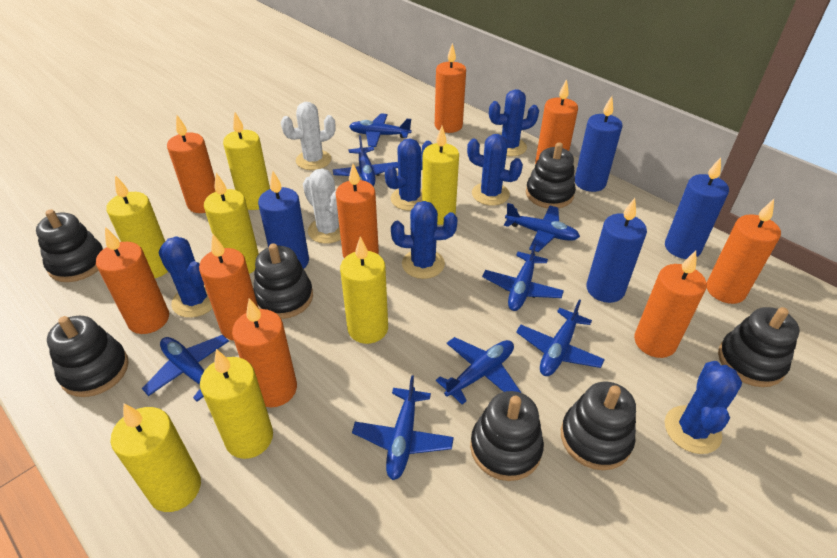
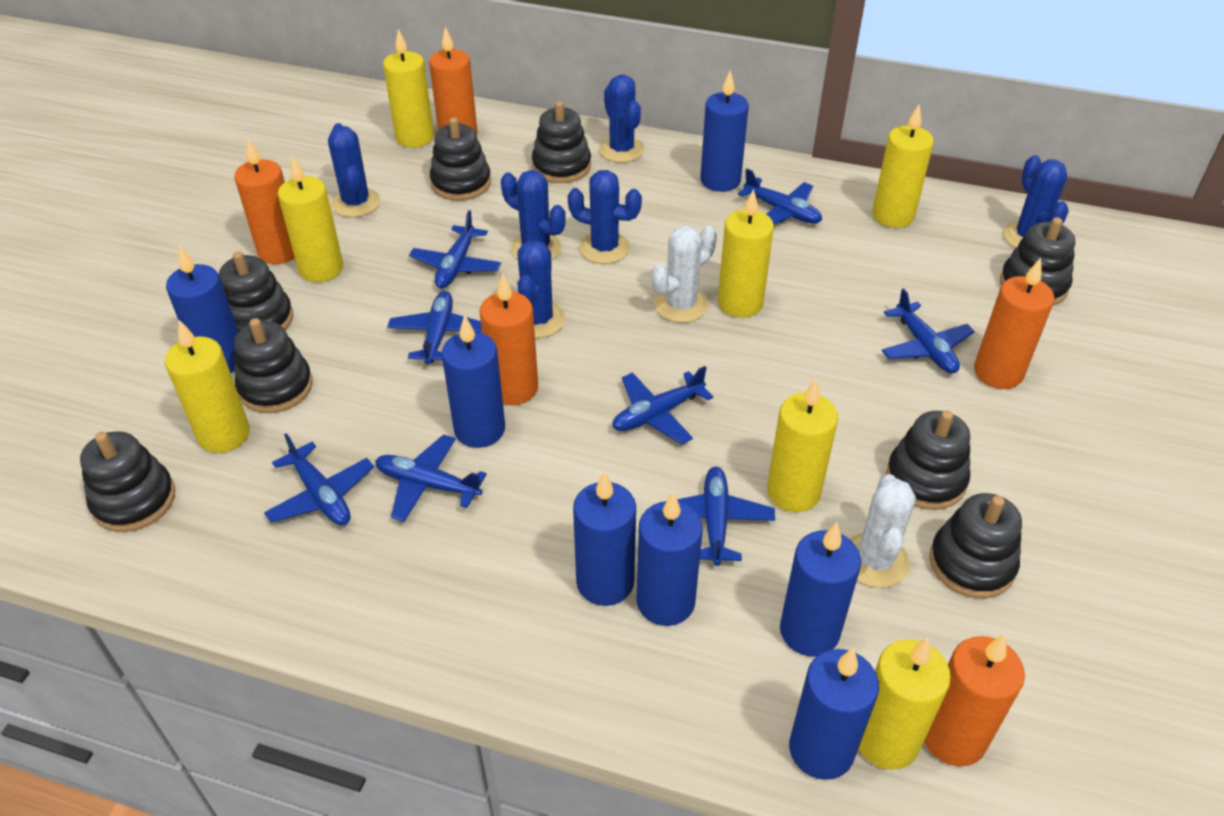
black stacking toy: 7 -> 8
blue candle: 4 -> 7
orange candle: 9 -> 5

